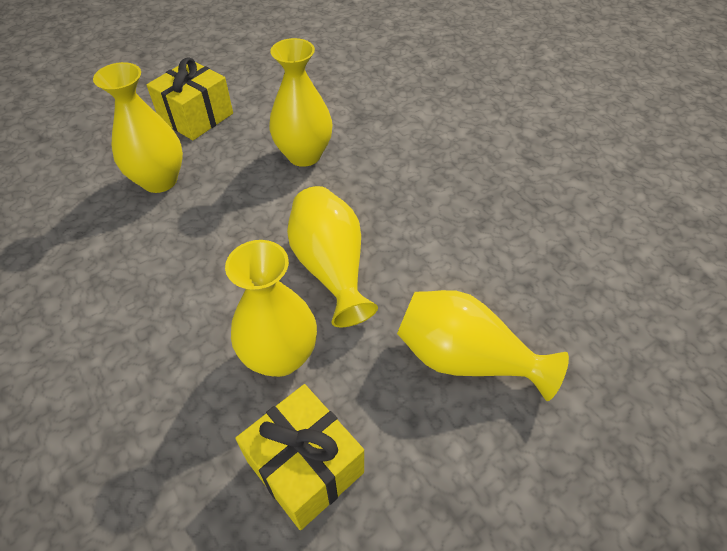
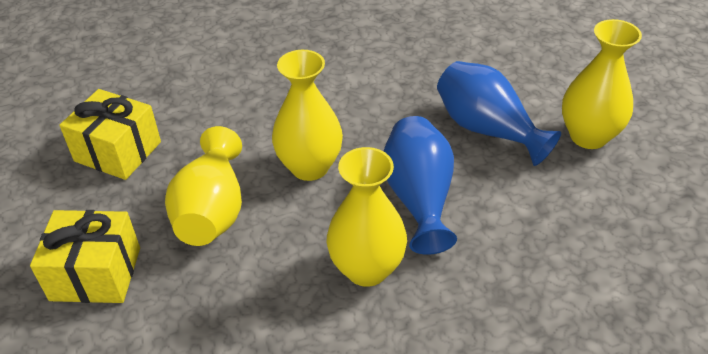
blue vase: 0 -> 2
yellow vase: 5 -> 4

